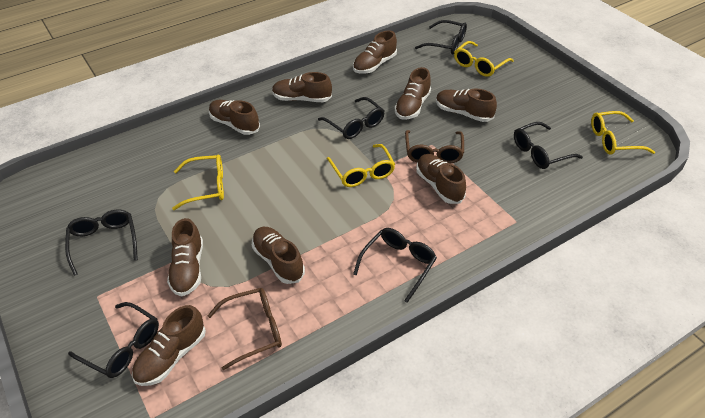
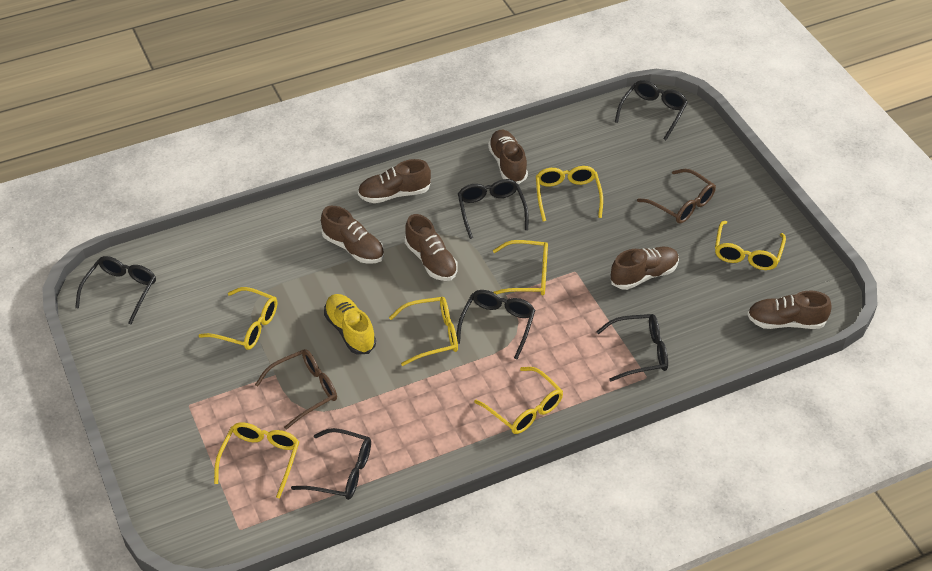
brown shoe: 9 -> 6
yellow glasses: 4 -> 7
yellow shoe: 0 -> 1

